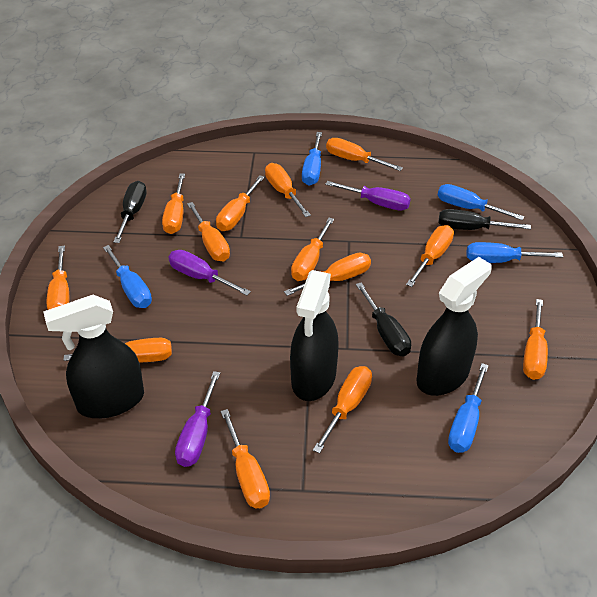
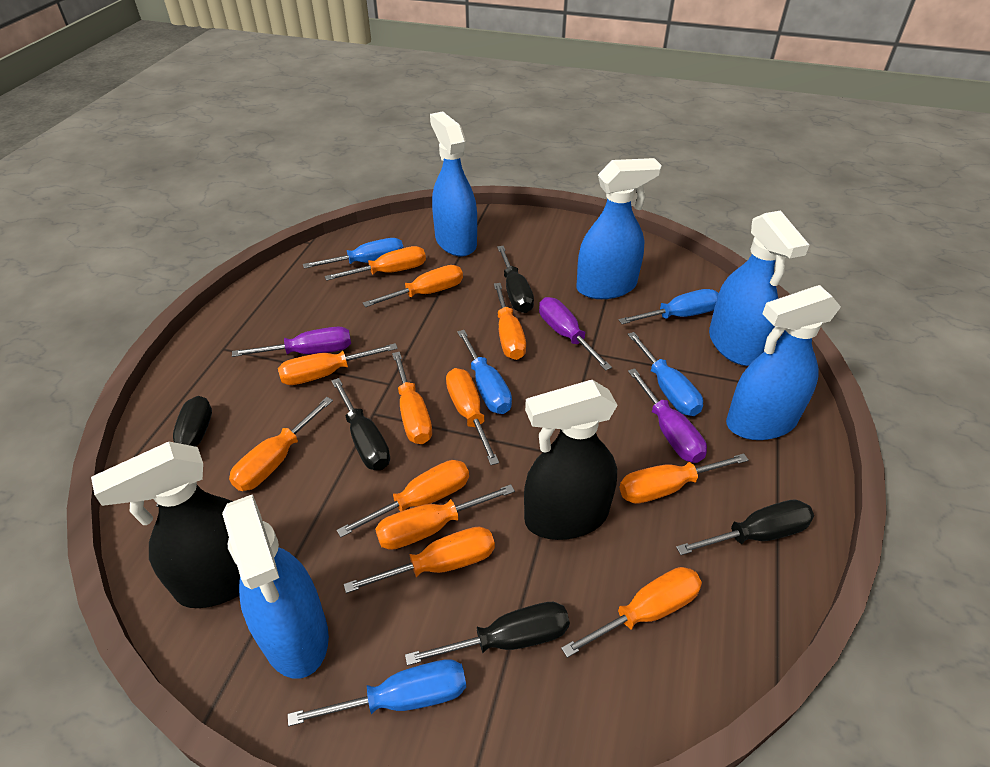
black screwdriver: 3 -> 5
black spray bottle: 3 -> 2
blue spray bottle: 0 -> 5
orange screwdriver: 13 -> 12

